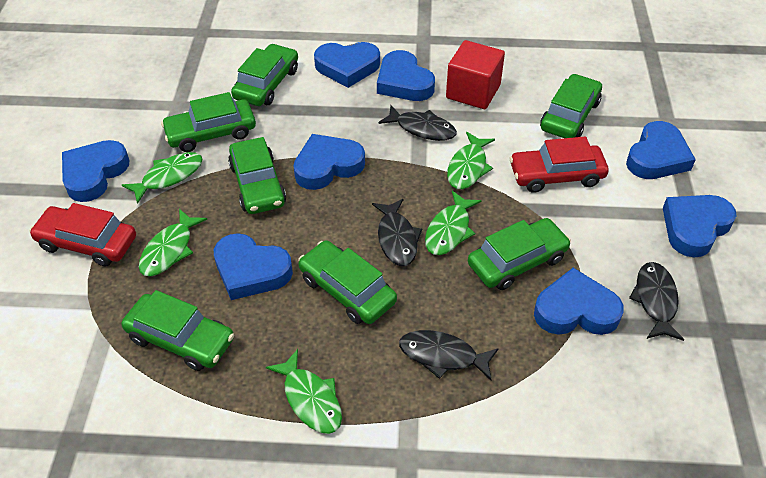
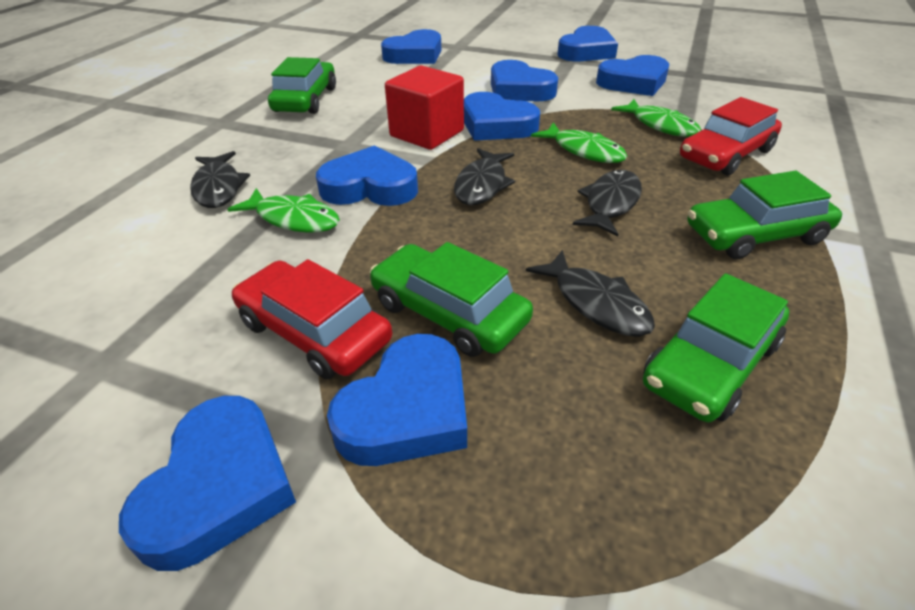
green car: 7 -> 4
green fish: 5 -> 3

